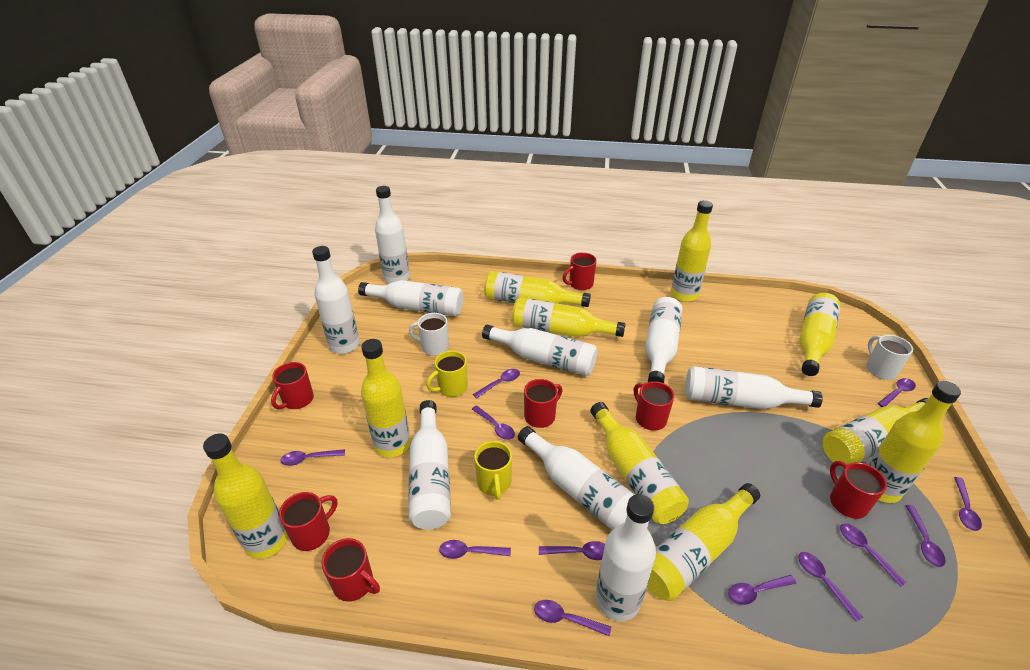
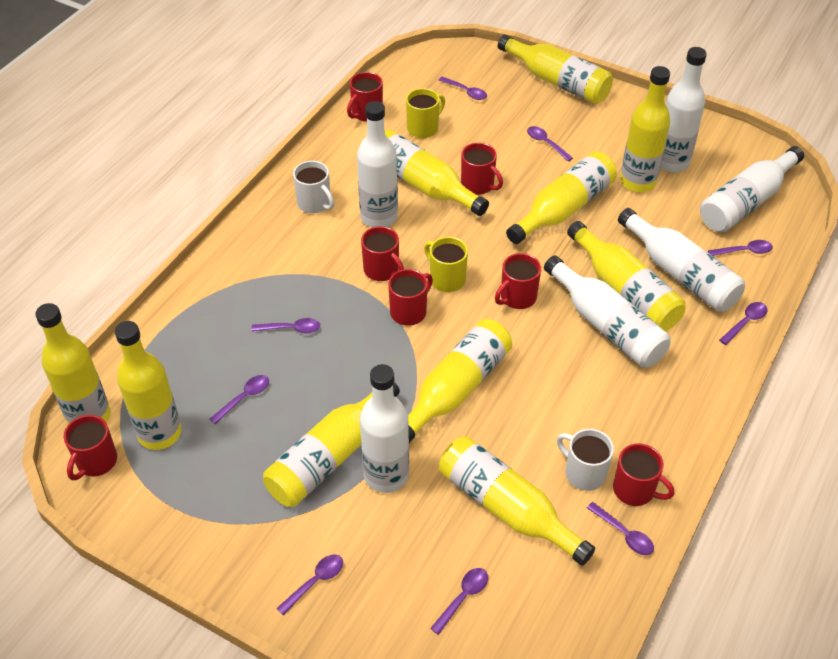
purple spoon: 12 -> 9
white bottle: 9 -> 6

